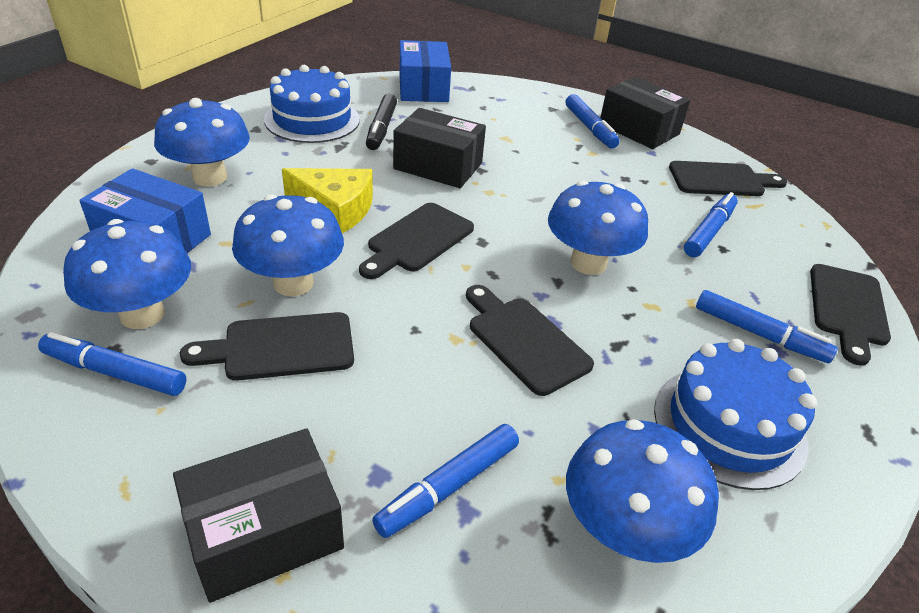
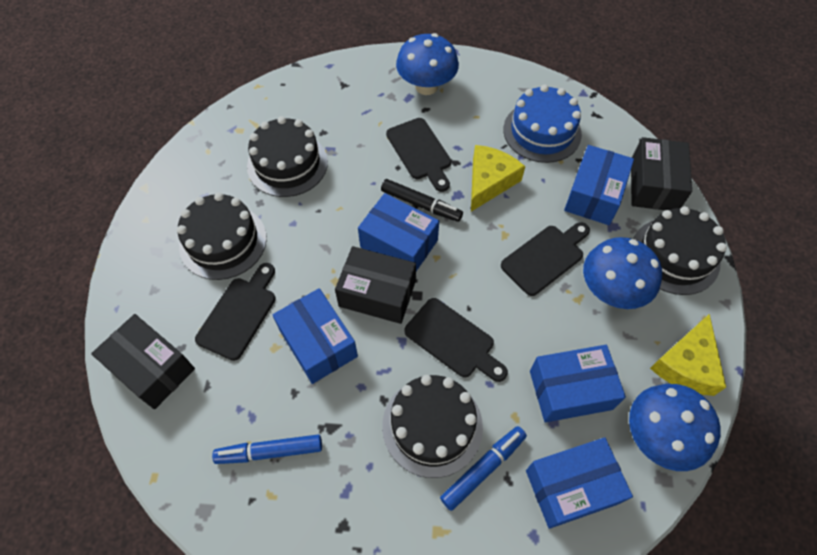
black cake: 0 -> 4
black cutting board: 5 -> 4
blue box: 2 -> 5
blue cake: 2 -> 1
blue marker: 5 -> 2
blue mushroom: 5 -> 3
yellow cheese: 1 -> 2

